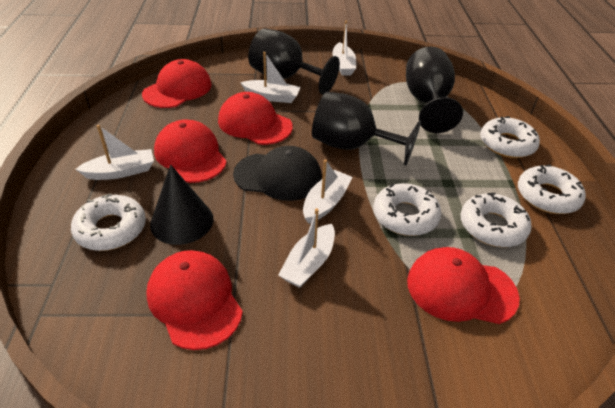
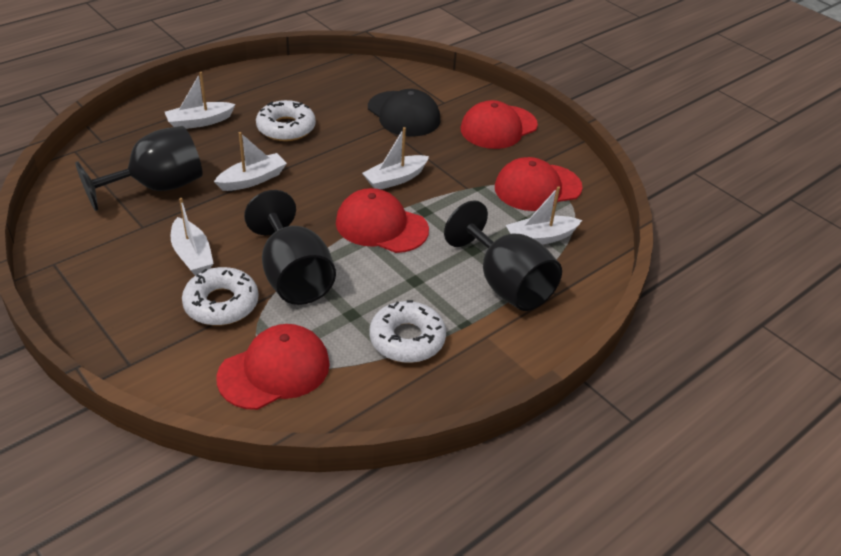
black cone: 1 -> 0
red cap: 5 -> 4
white donut: 5 -> 3

